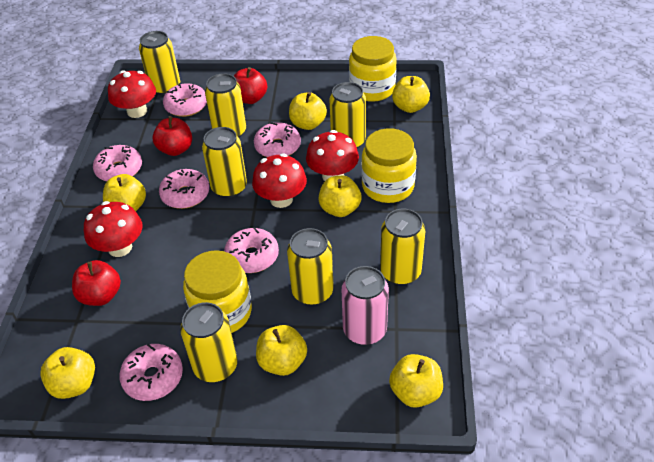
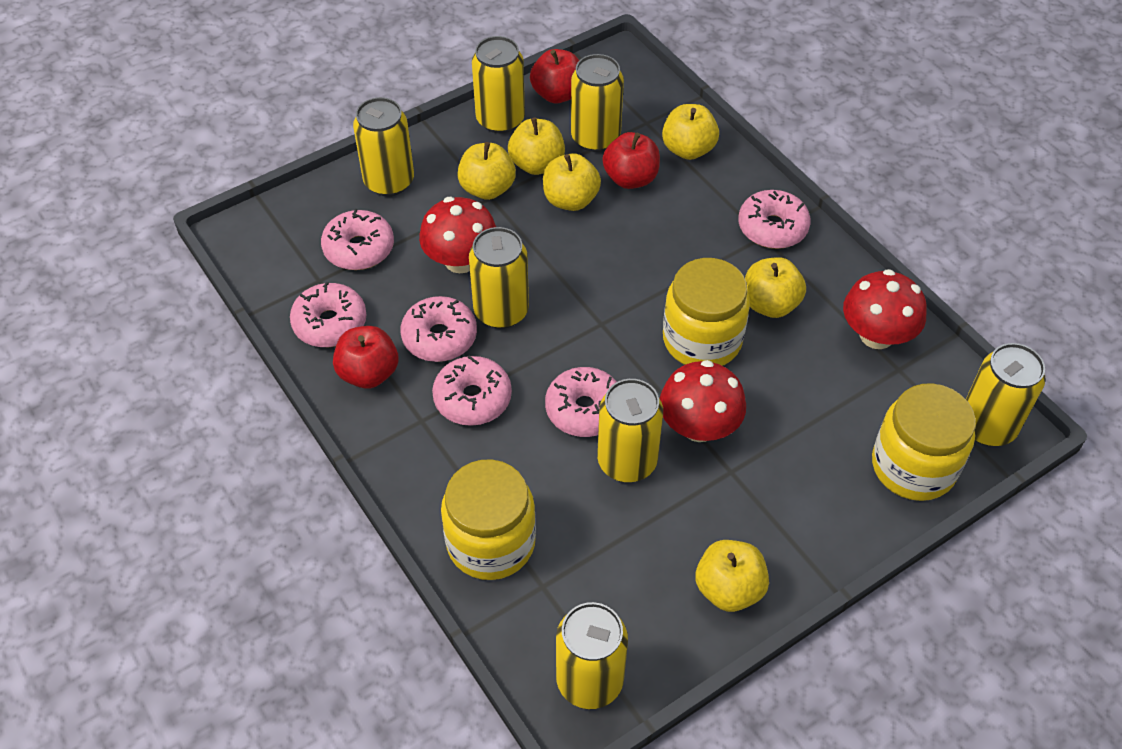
pink can: 1 -> 0
red mushroom: 4 -> 3
yellow apple: 7 -> 6

